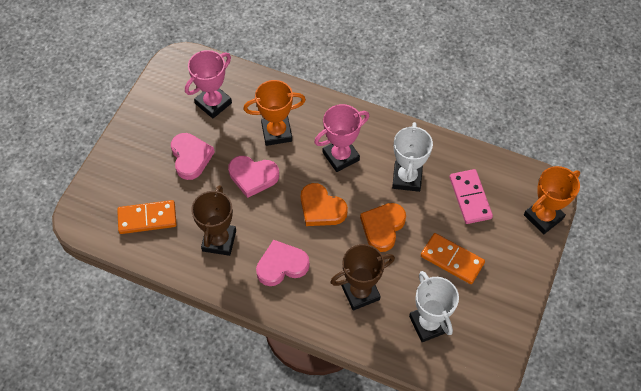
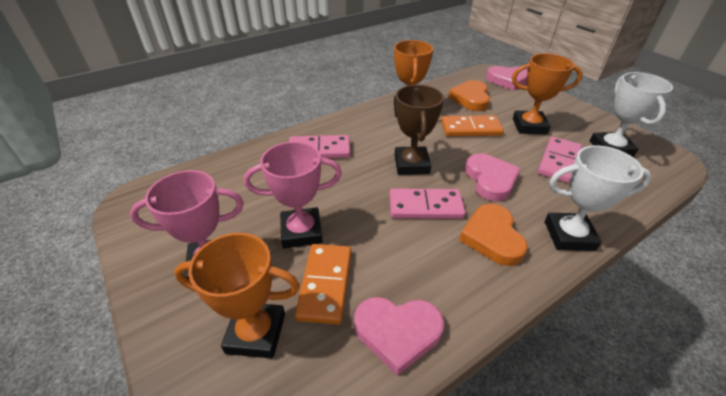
brown trophy: 2 -> 1
orange trophy: 2 -> 3
pink domino: 1 -> 3

